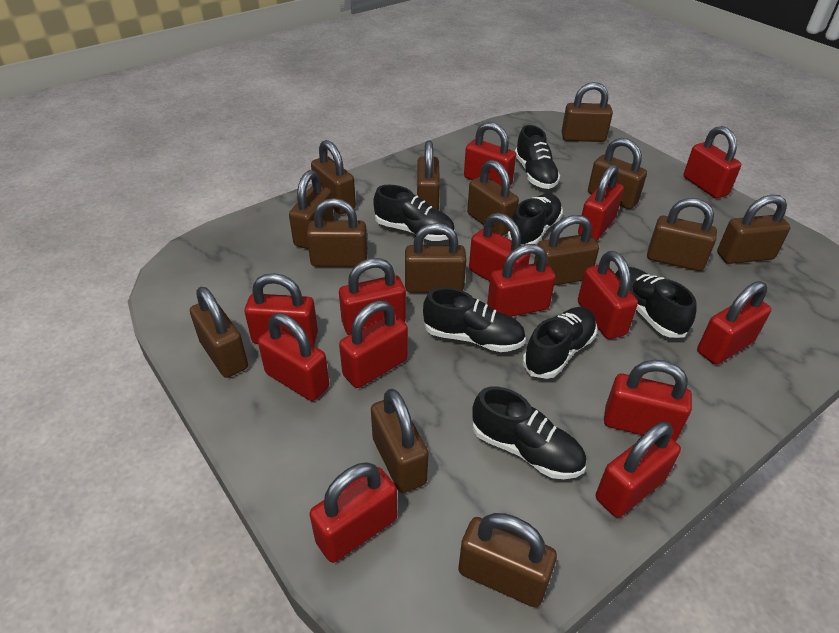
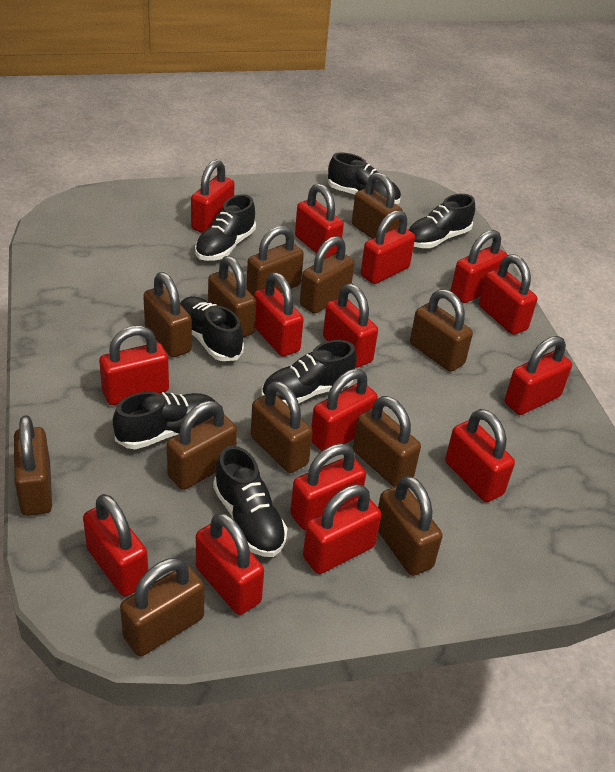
brown padlock: 14 -> 12
red padlock: 14 -> 15

